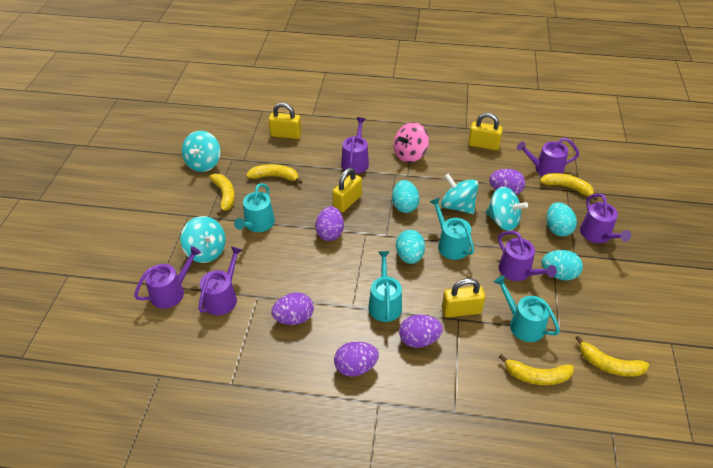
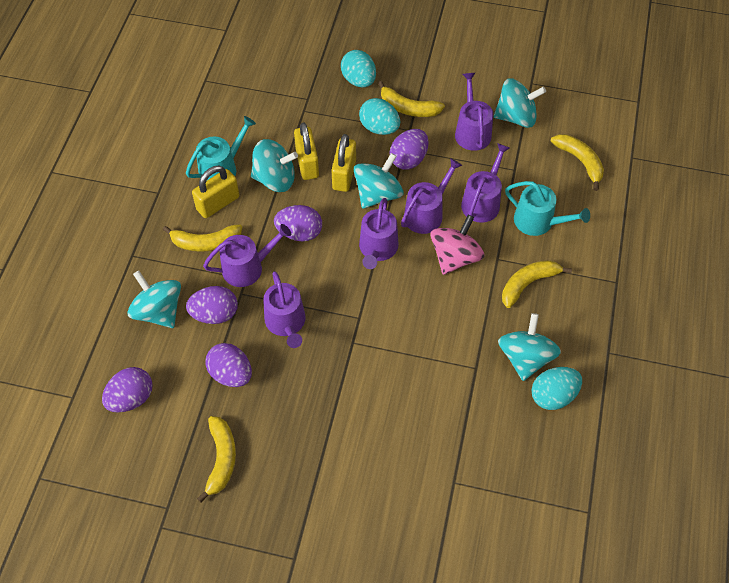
turquoise egg: 4 -> 3
turquoise spinning top: 4 -> 5
turquoise watering can: 4 -> 2
yellow padlock: 4 -> 3

